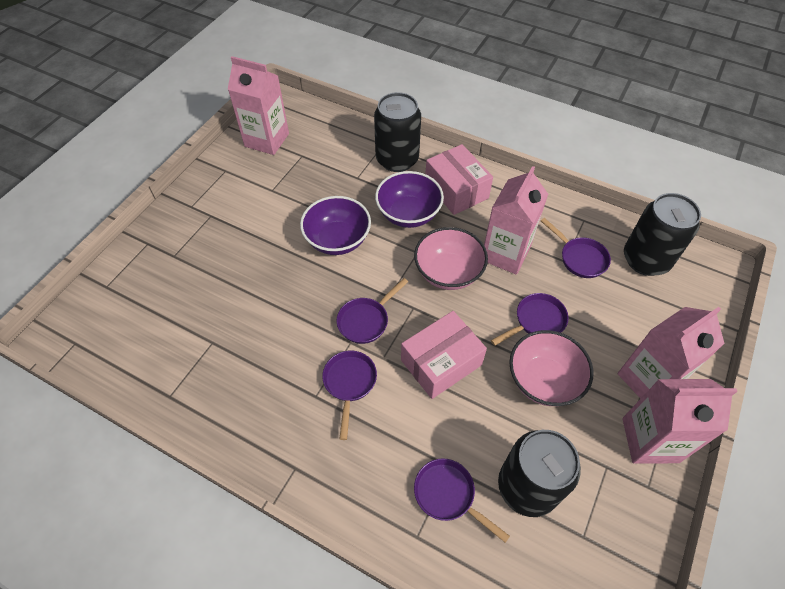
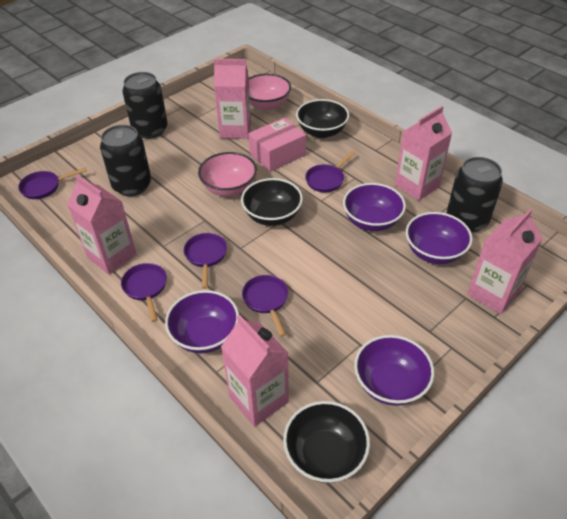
black bowl: 0 -> 3
pink box: 2 -> 1
pink carton: 4 -> 5
purple bowl: 2 -> 4

